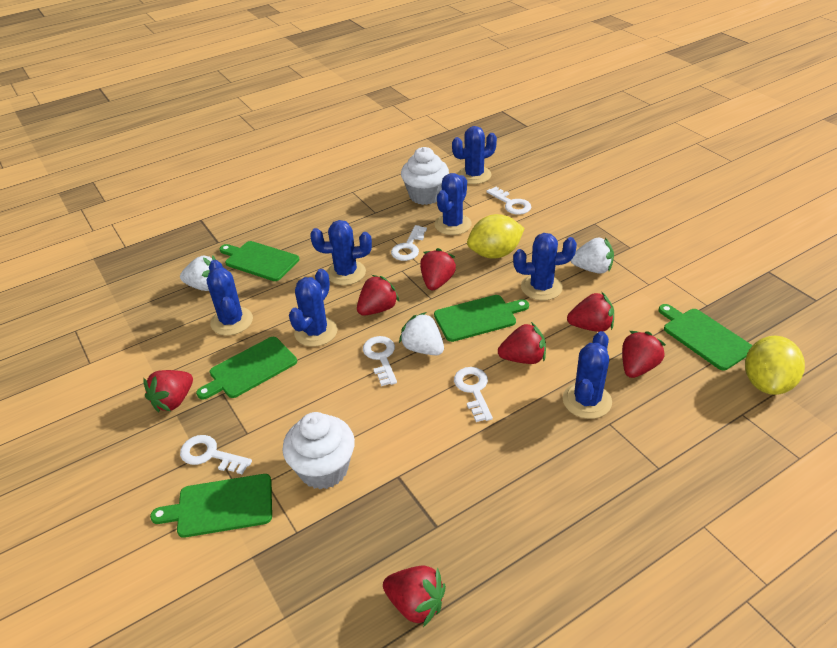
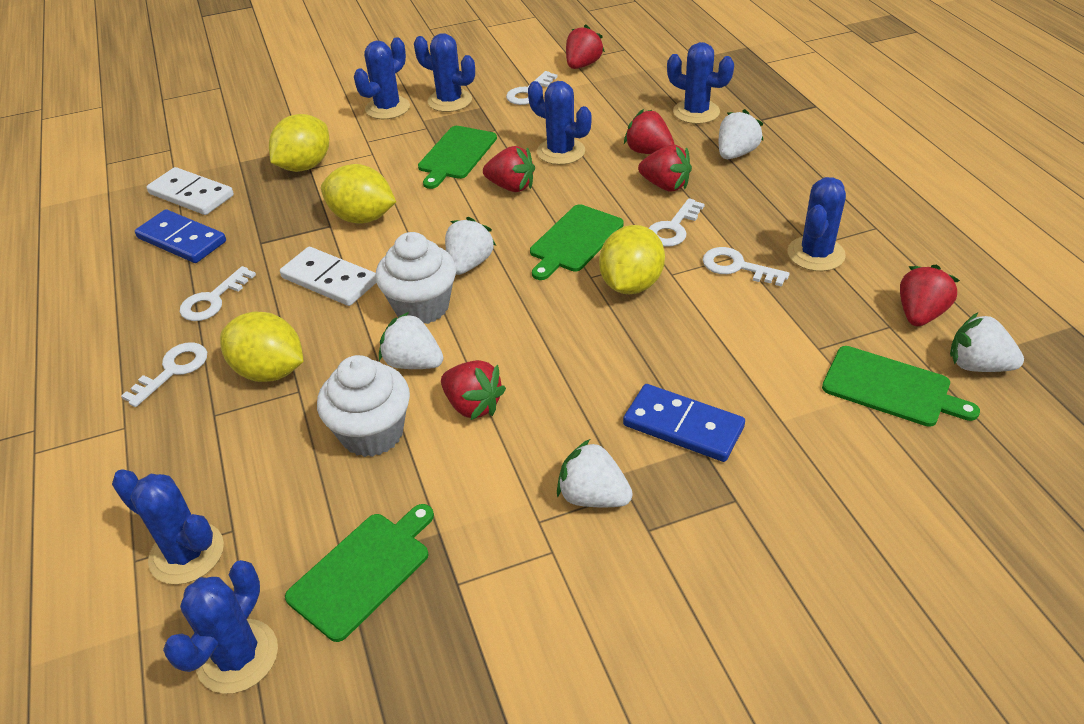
blue domino: 0 -> 2
green cutting board: 5 -> 4
red strawberry: 7 -> 6
white domino: 0 -> 2
white strawberry: 3 -> 5
yellow lemon: 2 -> 4

